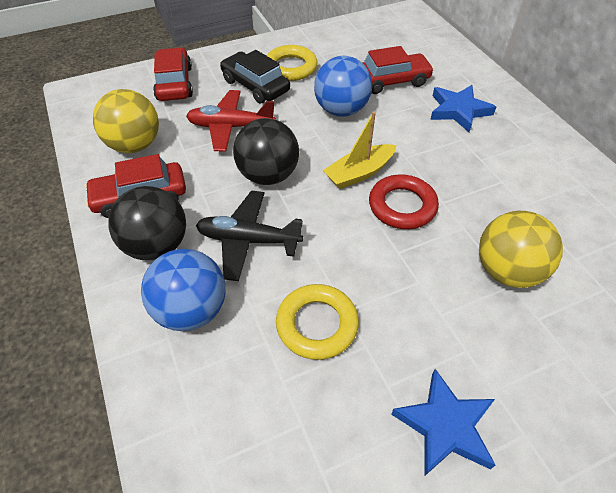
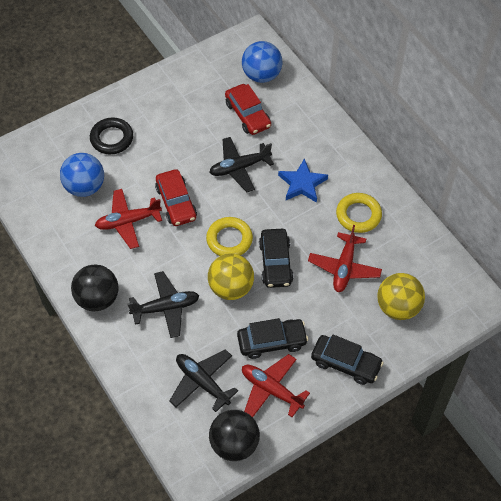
black car: 1 -> 3
black plane: 1 -> 3
black ring: 0 -> 1
blue star: 2 -> 1
red car: 3 -> 2
red plane: 1 -> 3
red ring: 1 -> 0
yellow boat: 1 -> 0

